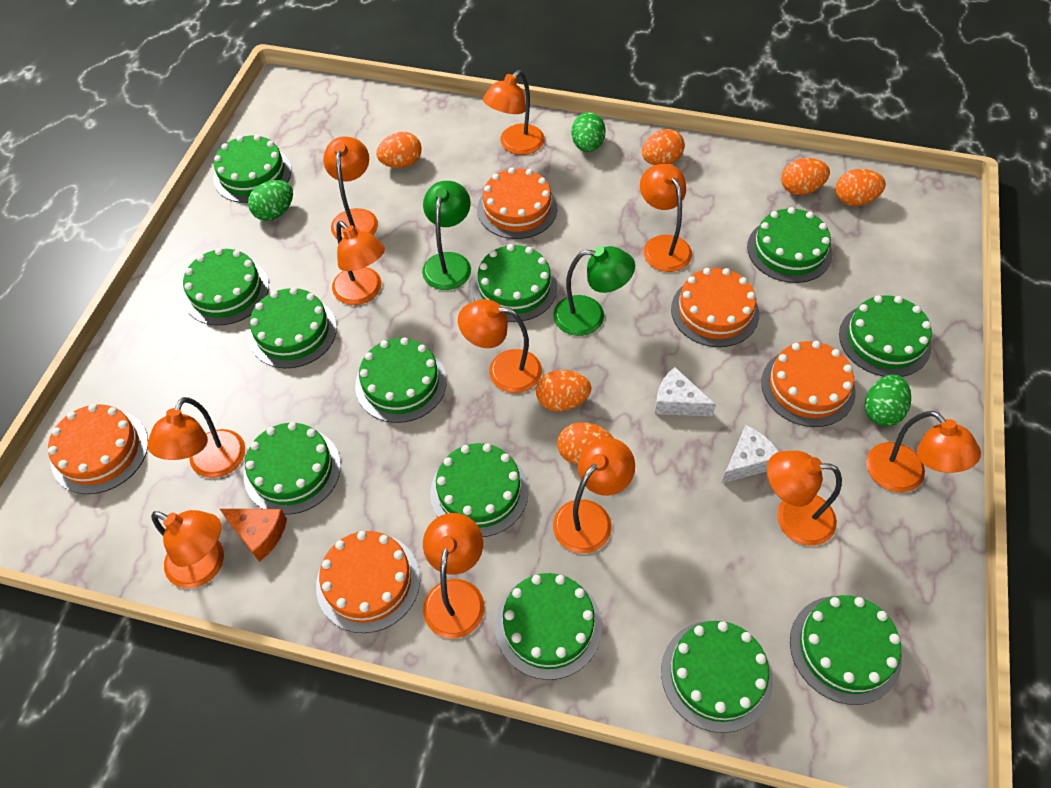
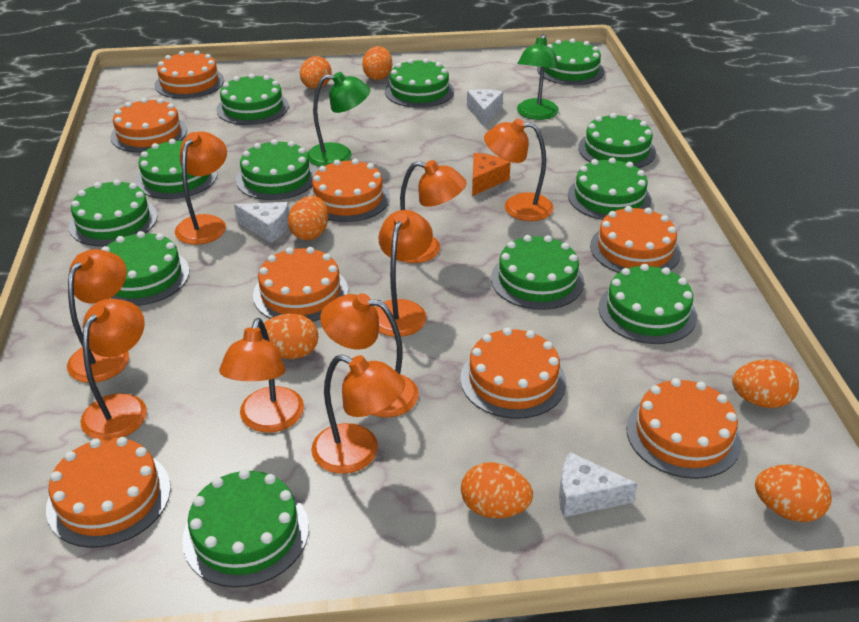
green egg: 3 -> 0
orange cake: 5 -> 8
orange egg: 6 -> 7
orange lamp: 11 -> 9
white cheese: 2 -> 3

